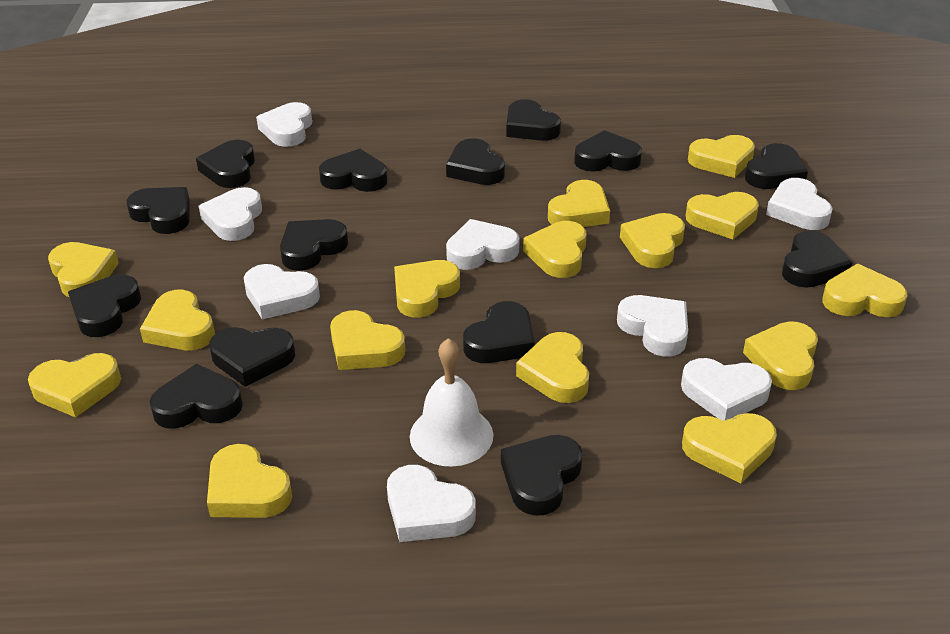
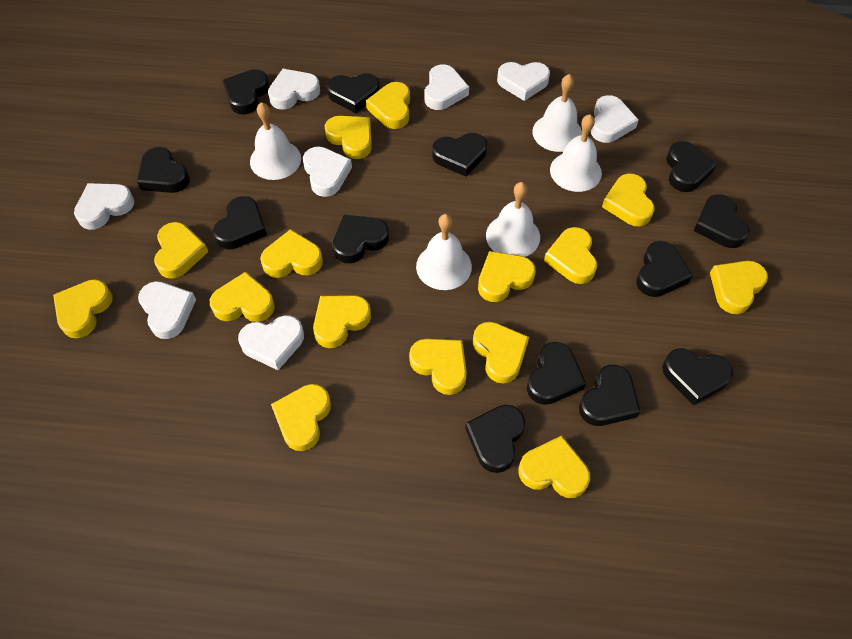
black heart: 14 -> 13
white bell: 1 -> 5

